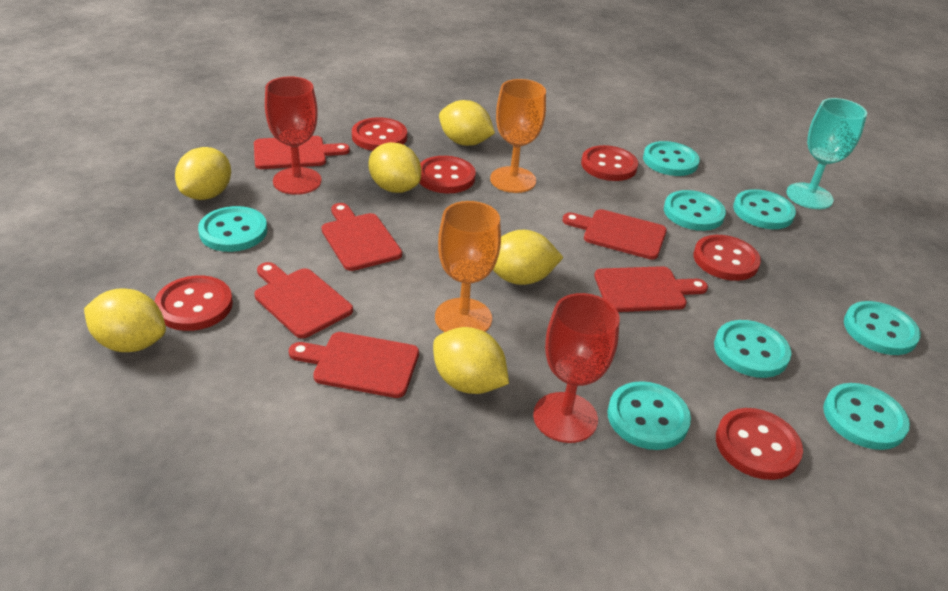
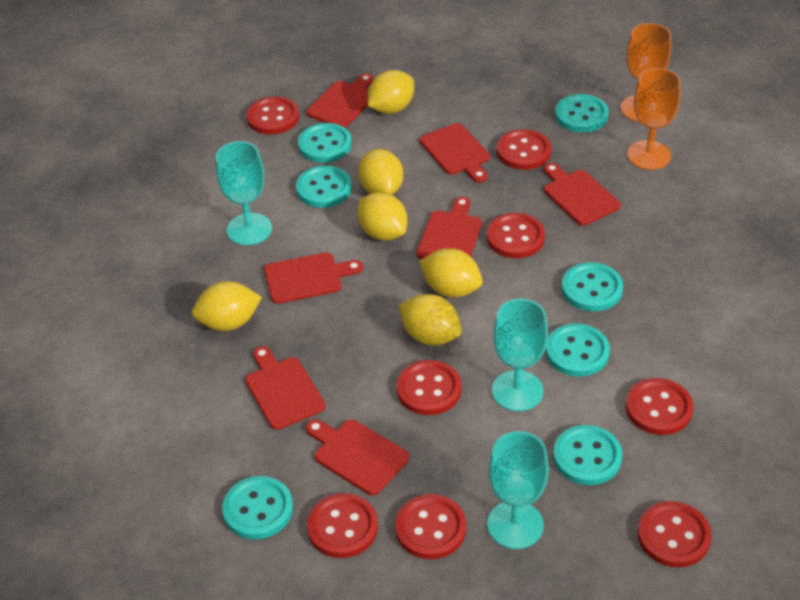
red button: 6 -> 8
red cutting board: 6 -> 7
red goblet: 2 -> 0
turquoise button: 8 -> 7
turquoise goblet: 1 -> 3

